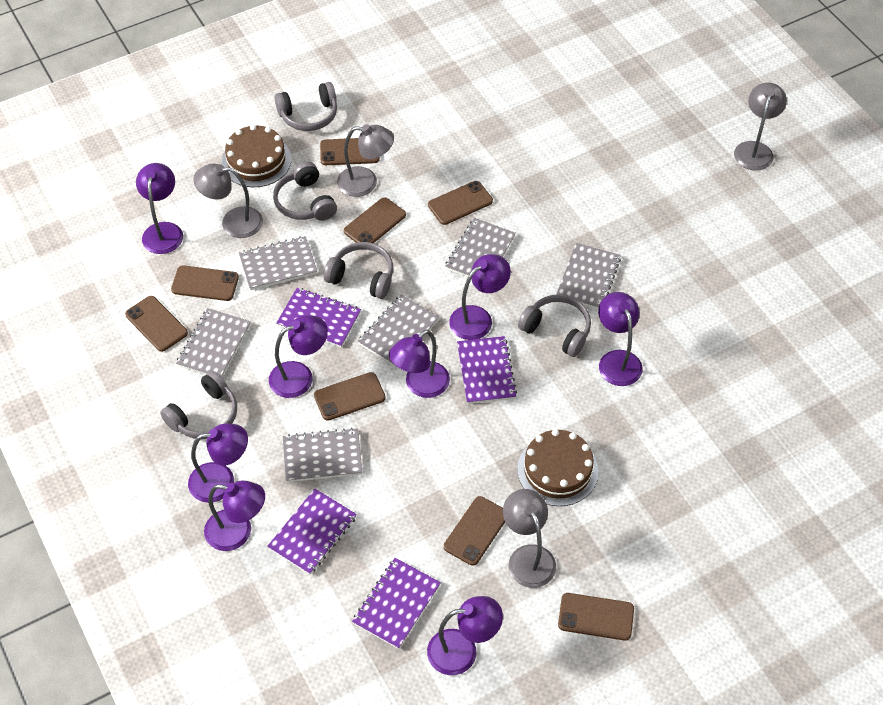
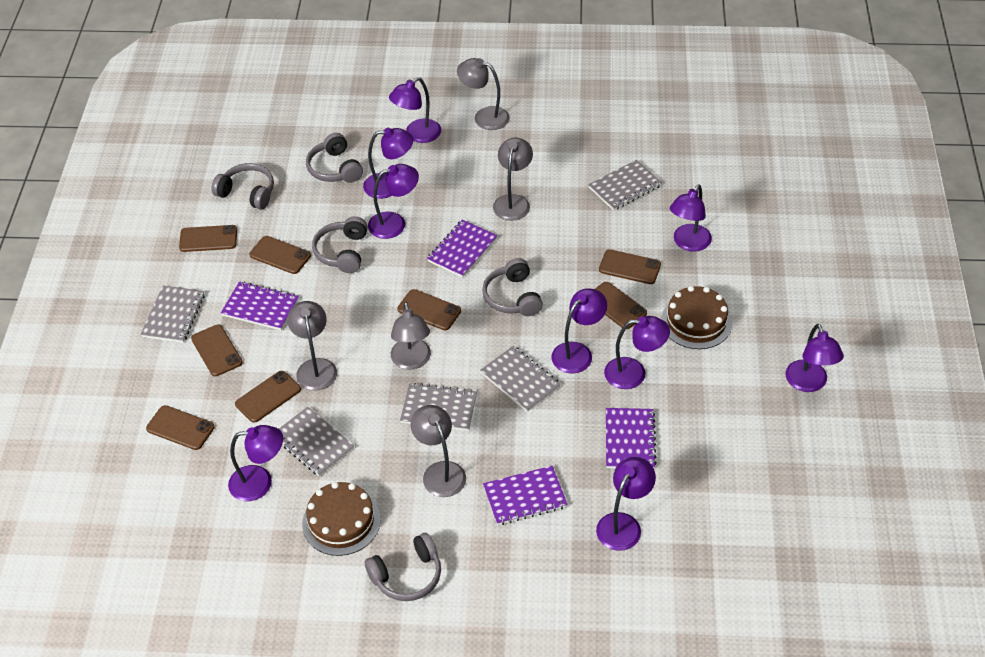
grey lamp: 4 -> 5
grey notebook: 6 -> 5
purple lamp: 8 -> 9

